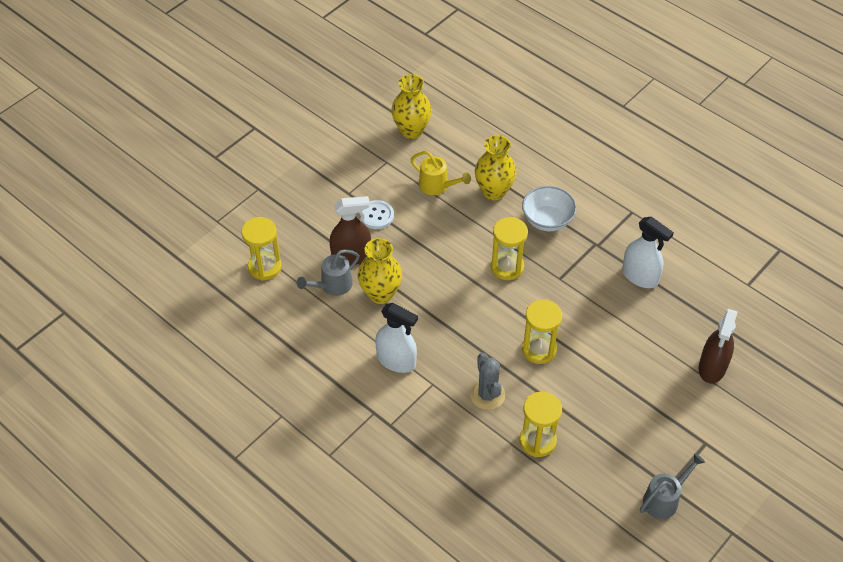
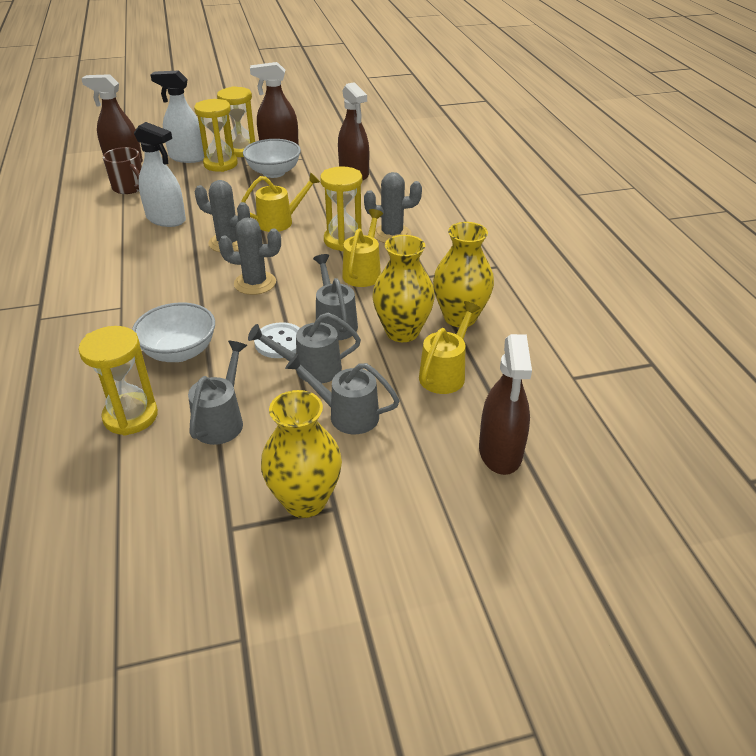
brown mug: 0 -> 1
brown spray bottle: 2 -> 4
grey cactus: 1 -> 3
grey watering can: 2 -> 4
white bowl: 1 -> 2
yellow watering can: 1 -> 3

